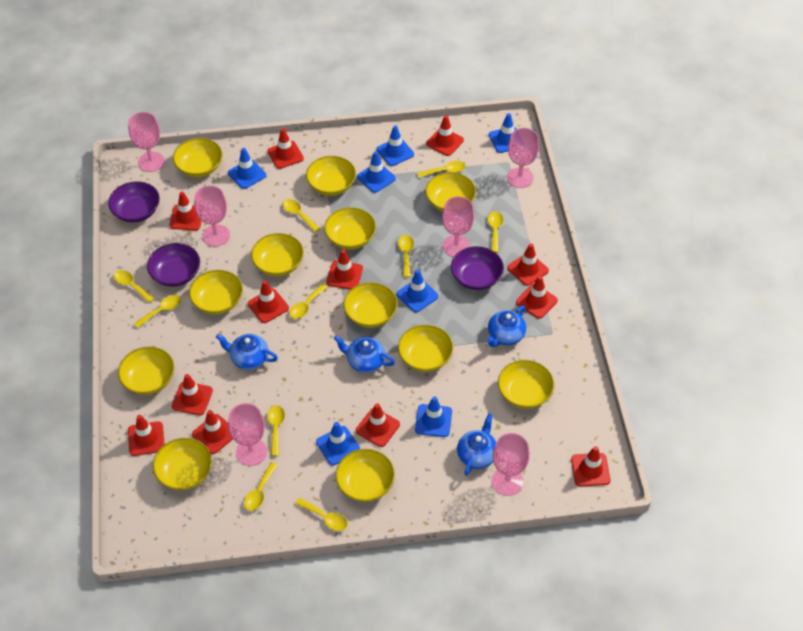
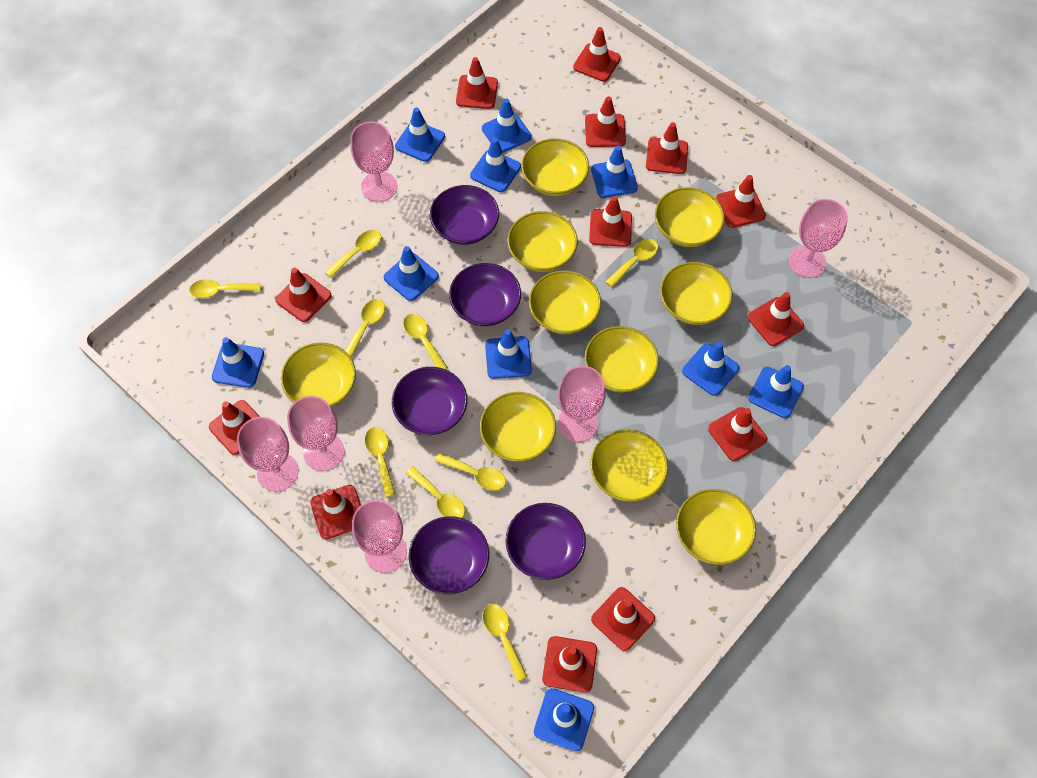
blue teapot: 4 -> 0
blue traffic cone: 7 -> 10
purple bowl: 3 -> 5
red traffic cone: 12 -> 13
yellow bowl: 12 -> 10
yellow spoon: 10 -> 9

